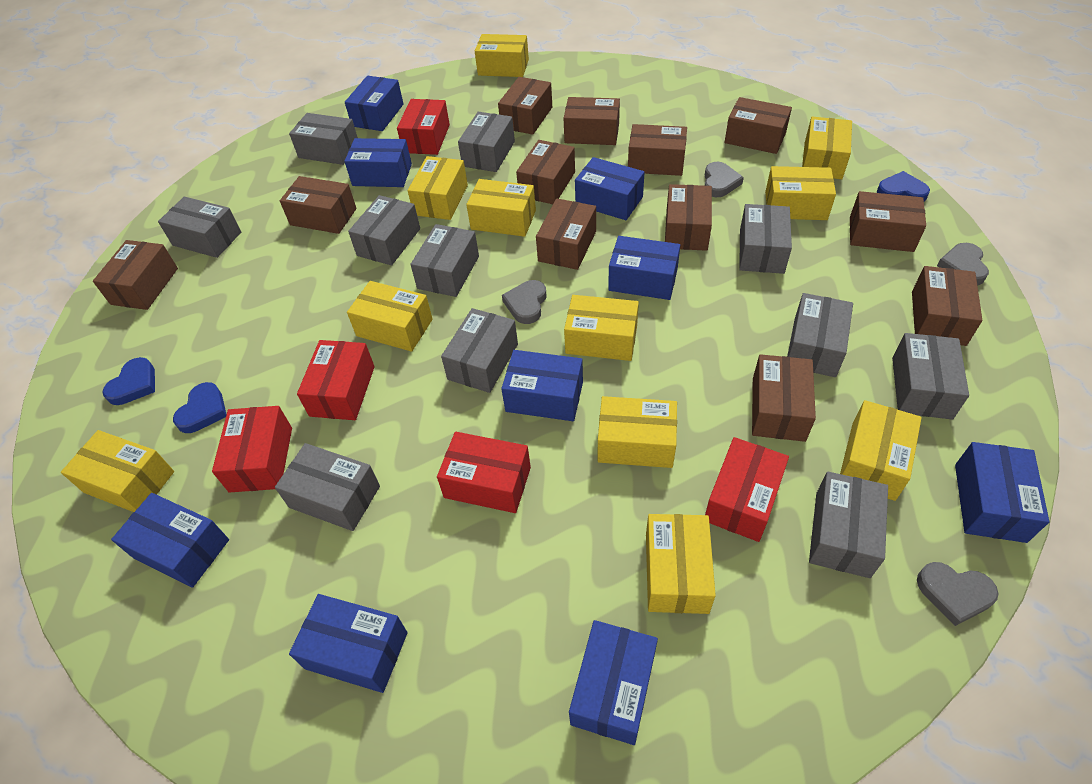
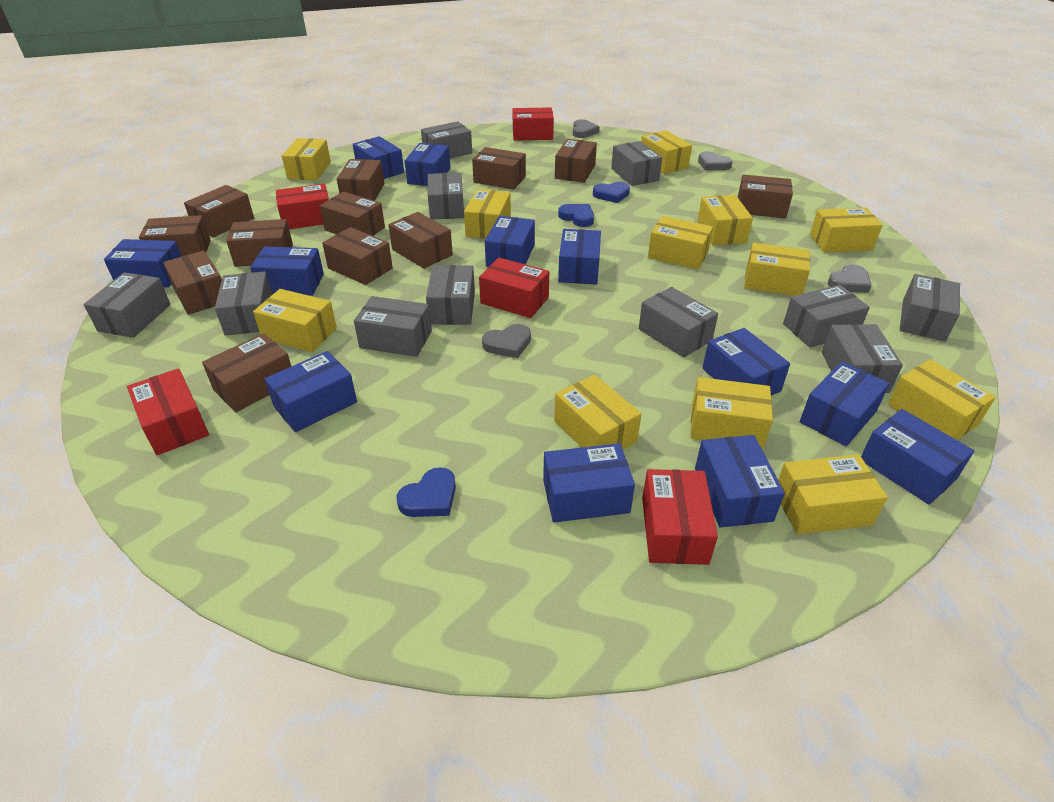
blue box: 9 -> 12
yellow box: 11 -> 12

